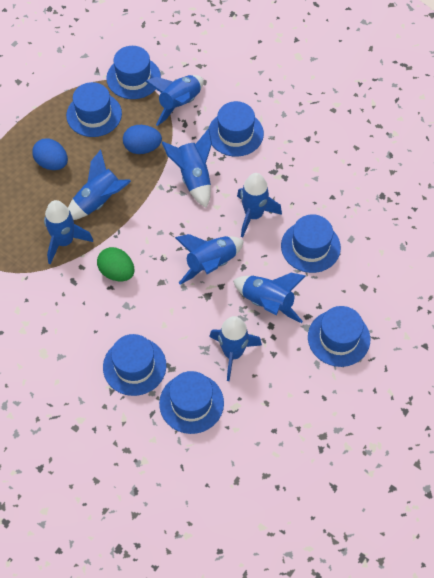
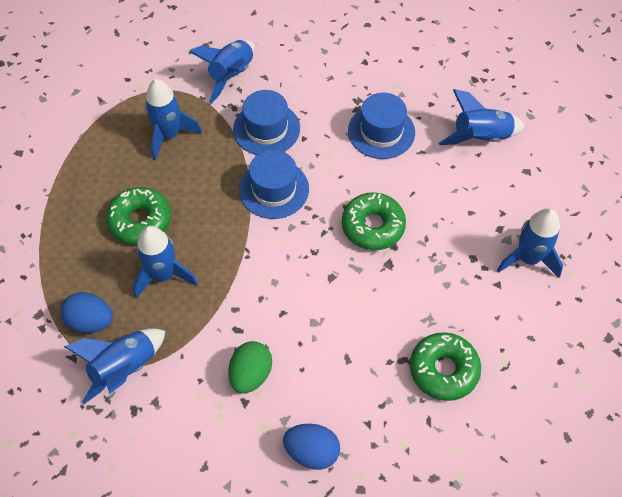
blue hat: 7 -> 3
blue rocket: 8 -> 6
green donut: 0 -> 3

